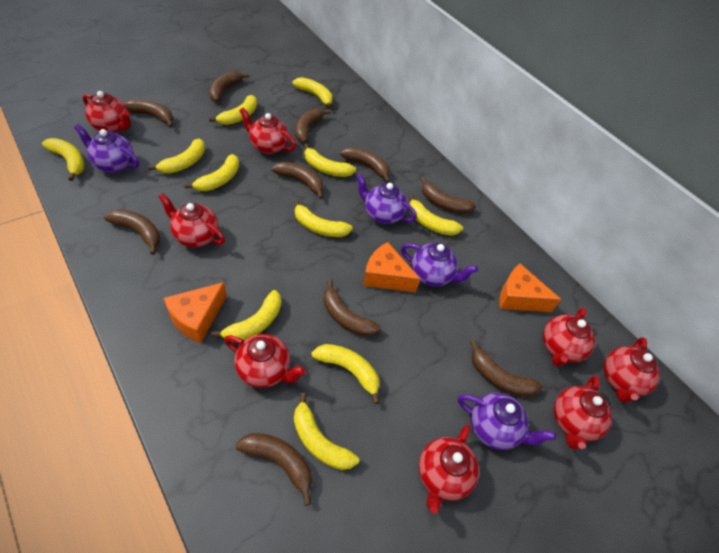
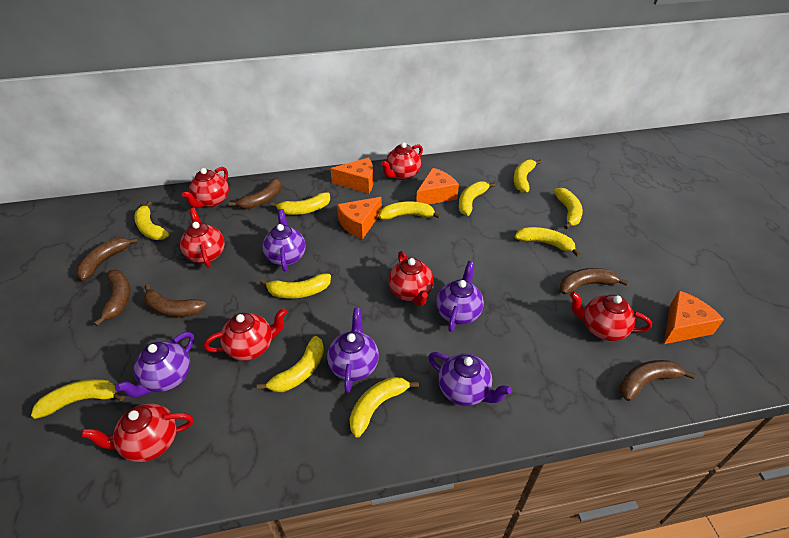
brown banana: 10 -> 6
orange cheese: 3 -> 4
purple teapot: 4 -> 5
red teapot: 8 -> 7

